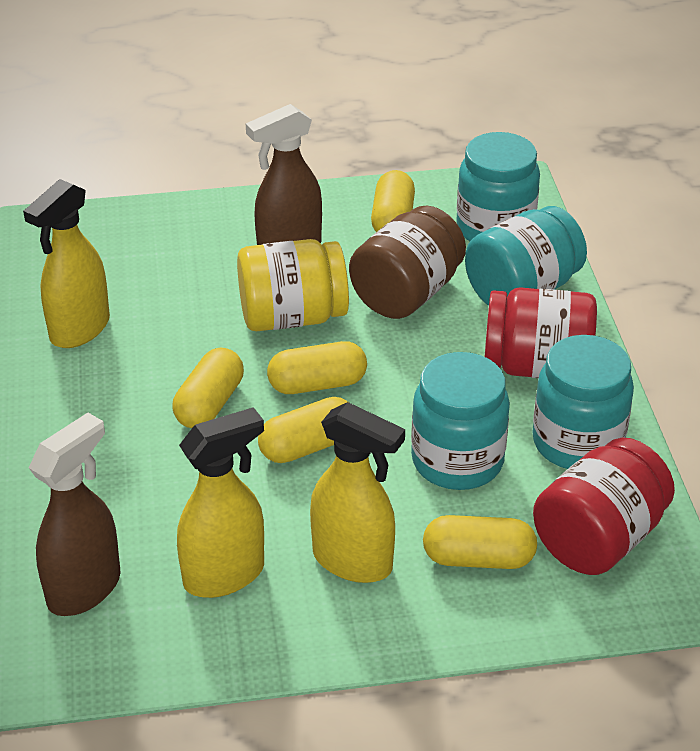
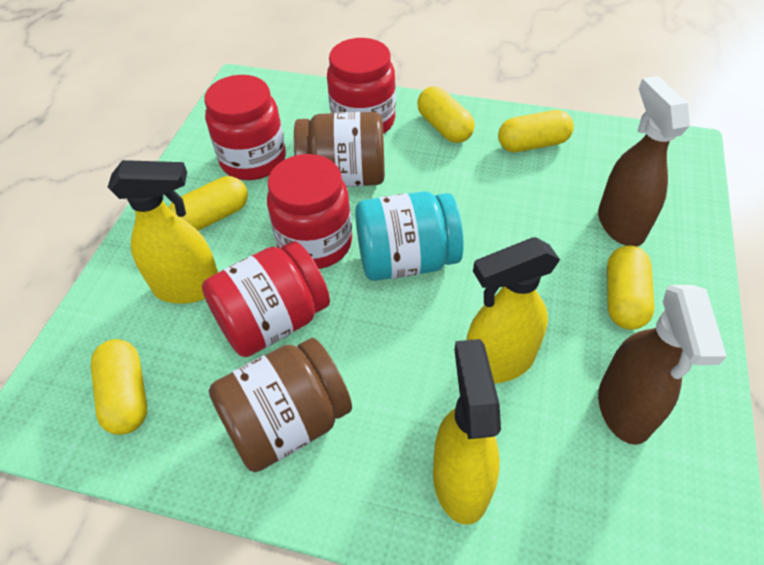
brown jar: 1 -> 2
red jar: 2 -> 4
turquoise jar: 4 -> 1
yellow jar: 1 -> 0

